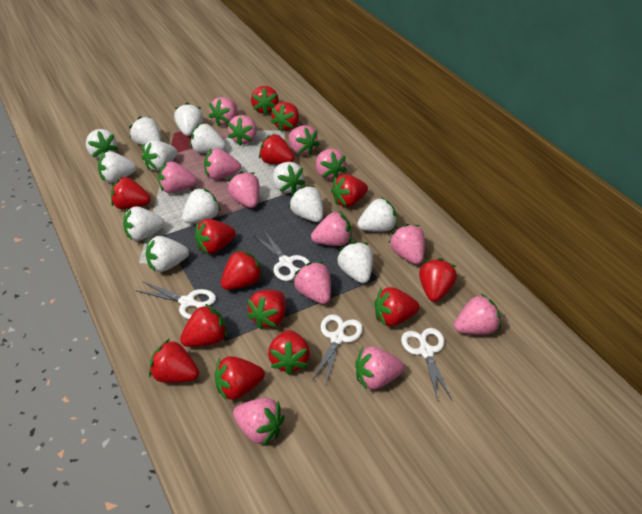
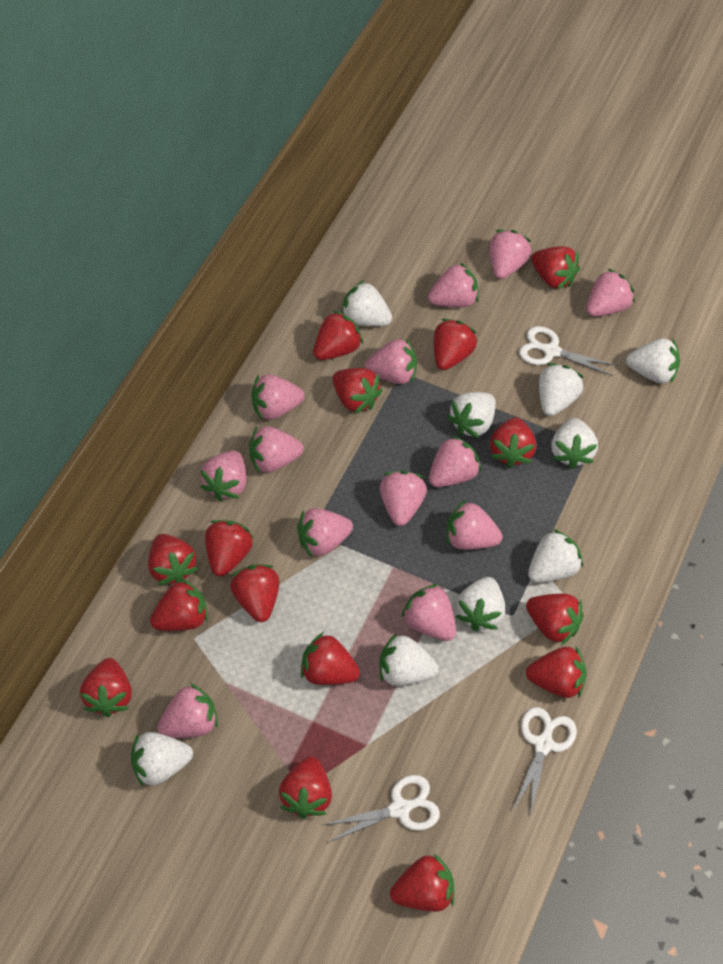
red strawberry: 14 -> 15
white scissors: 4 -> 3
white strawberry: 13 -> 9

